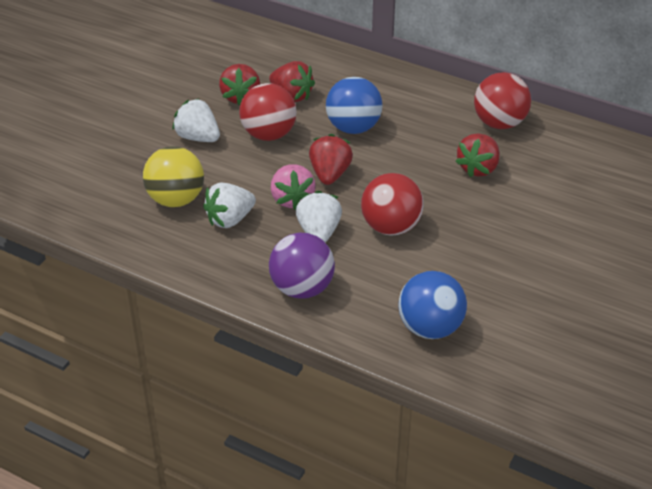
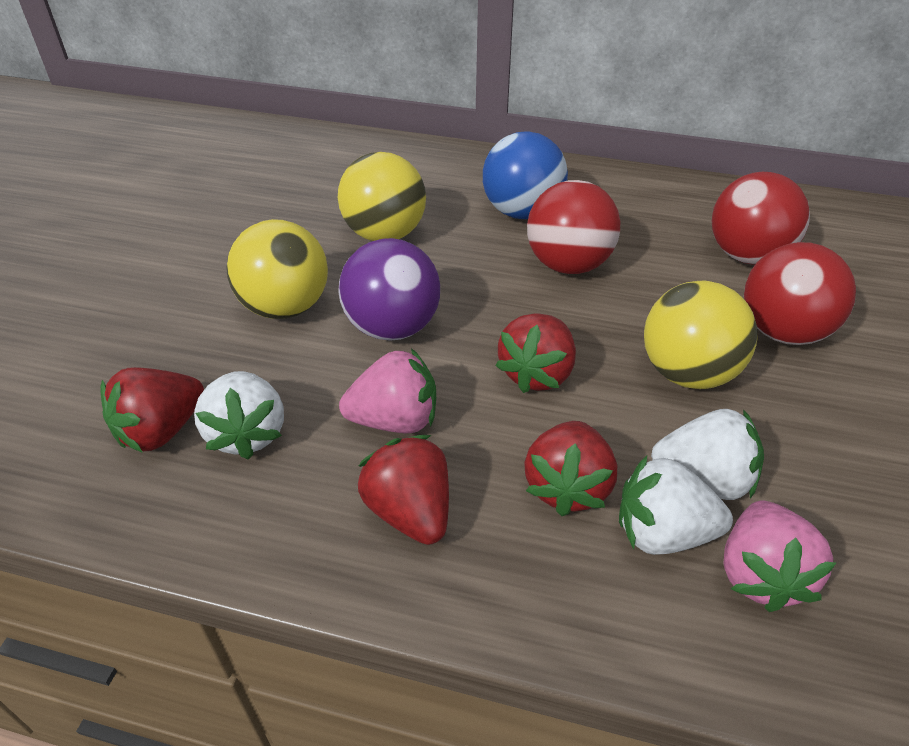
blue ball: 2 -> 1
pink strawberry: 1 -> 2
yellow ball: 1 -> 3

